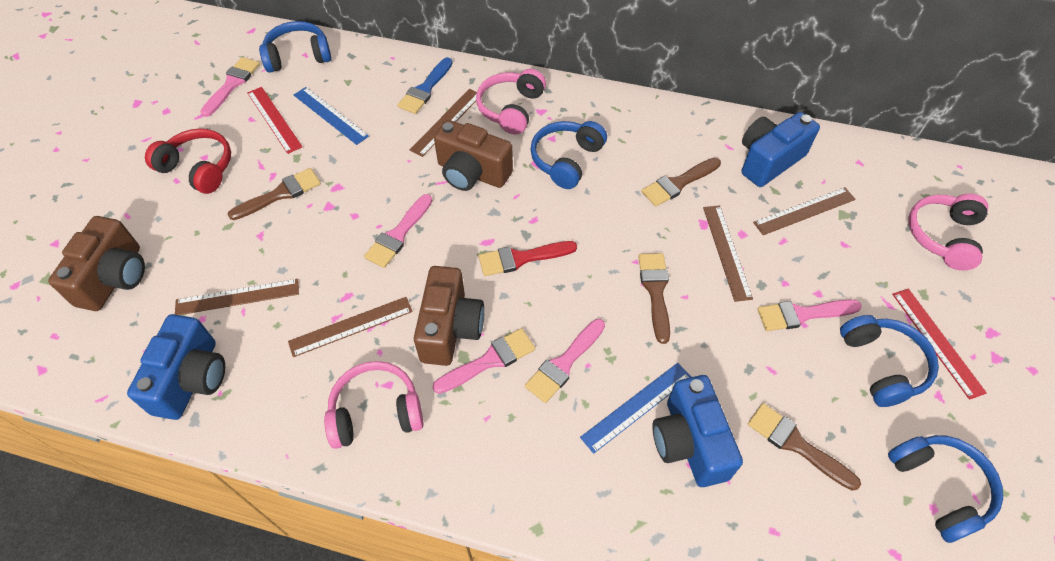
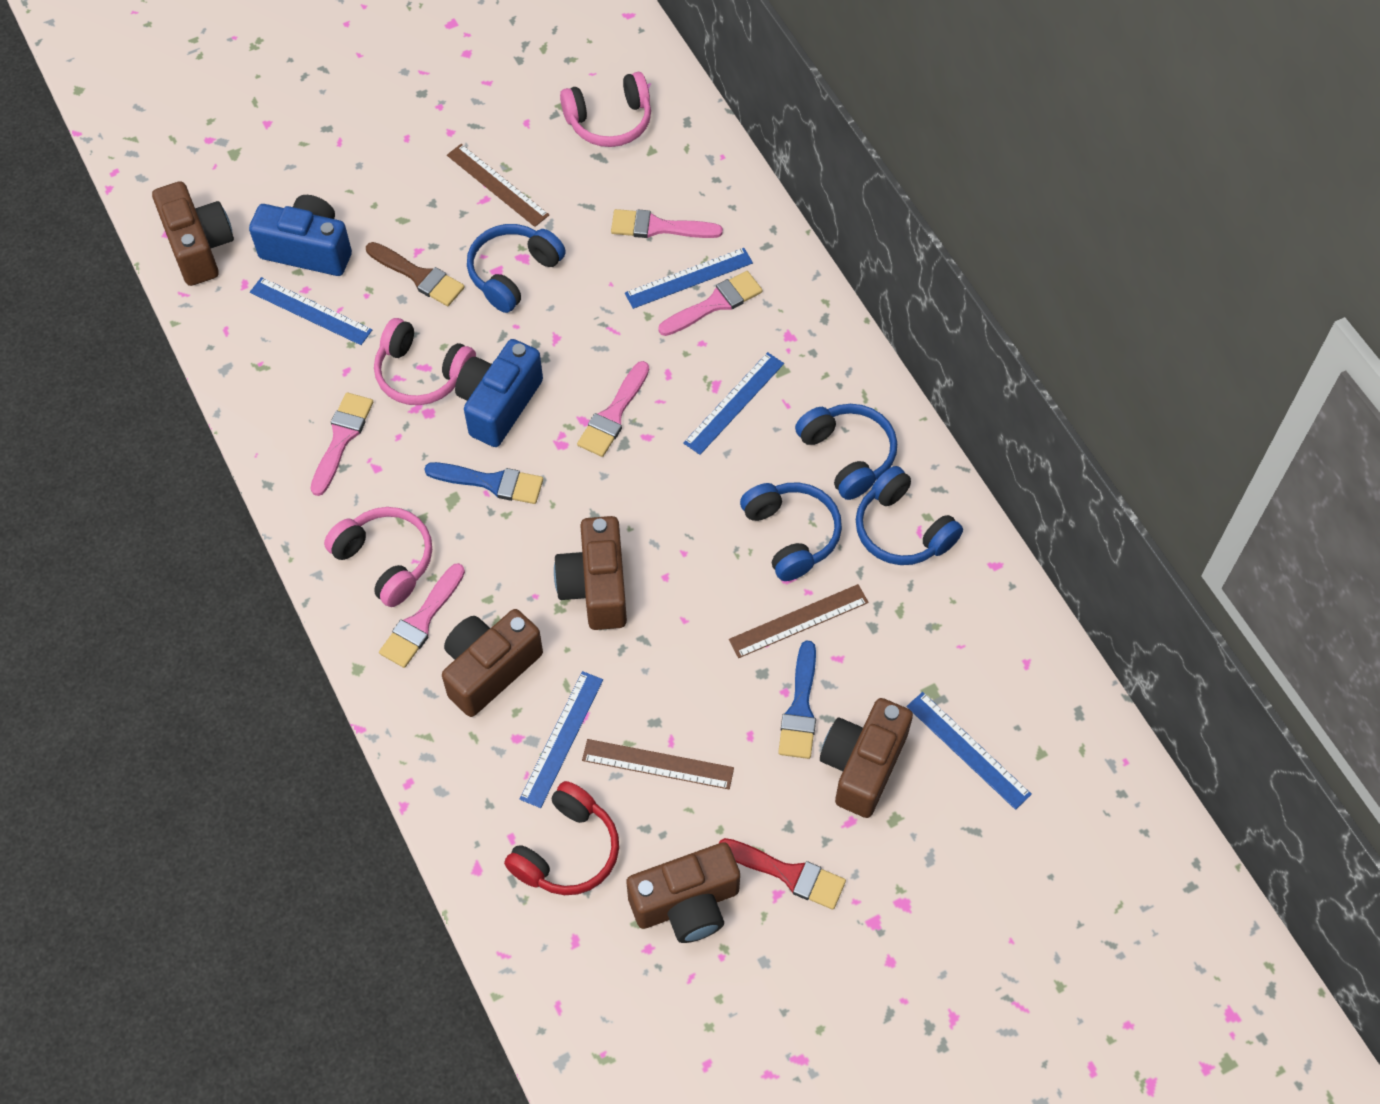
blue brush: 1 -> 2
blue camera: 3 -> 2
blue ruler: 2 -> 5
brown brush: 4 -> 1
brown camera: 3 -> 5
brown ruler: 5 -> 3
red ruler: 2 -> 0

